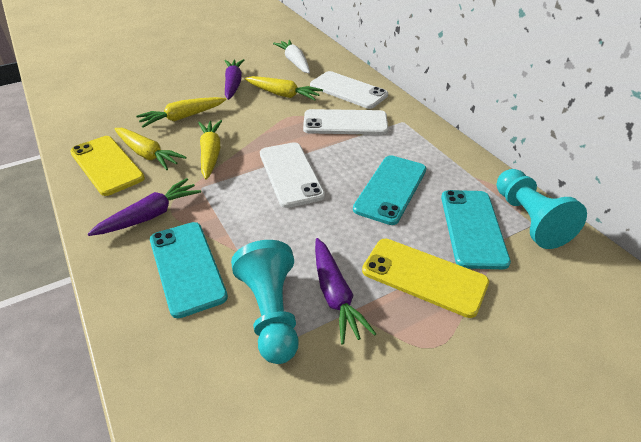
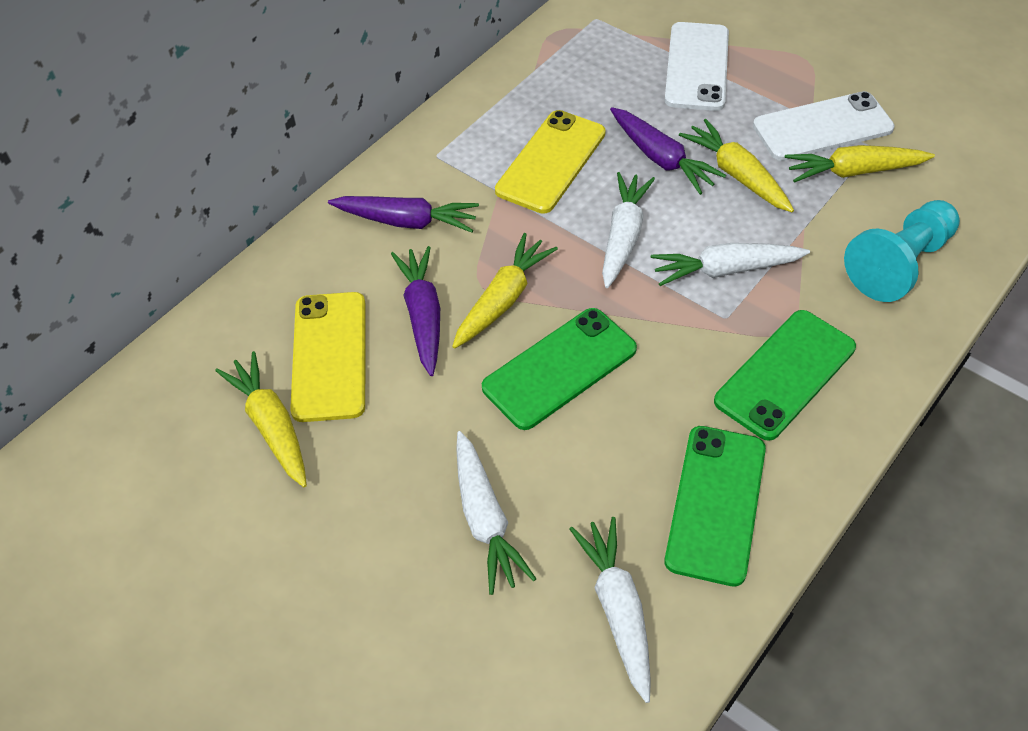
green phone: 0 -> 3
turquoise pawn: 2 -> 1
turquoise phone: 3 -> 0
white carrot: 1 -> 4
white phone: 3 -> 2

